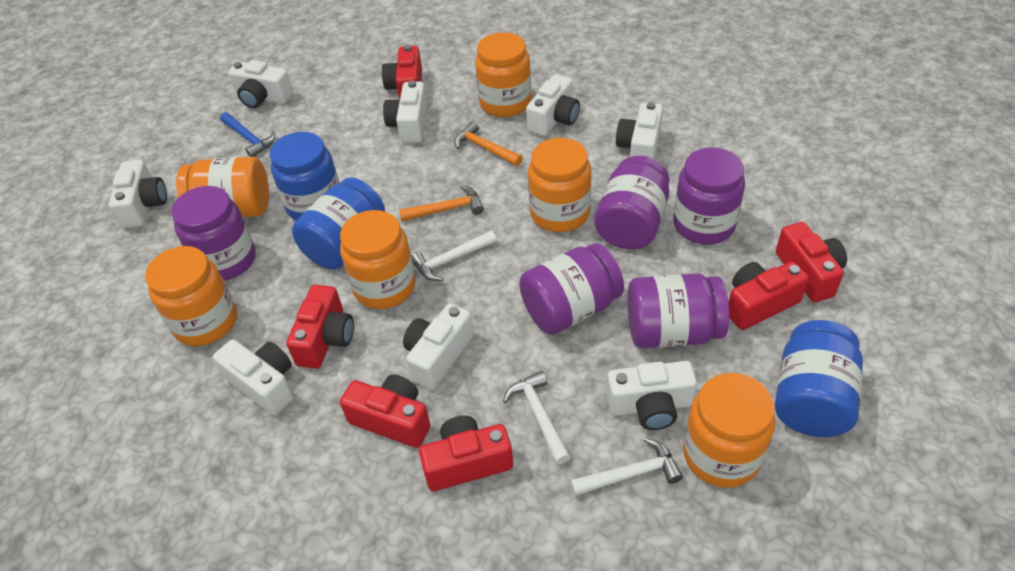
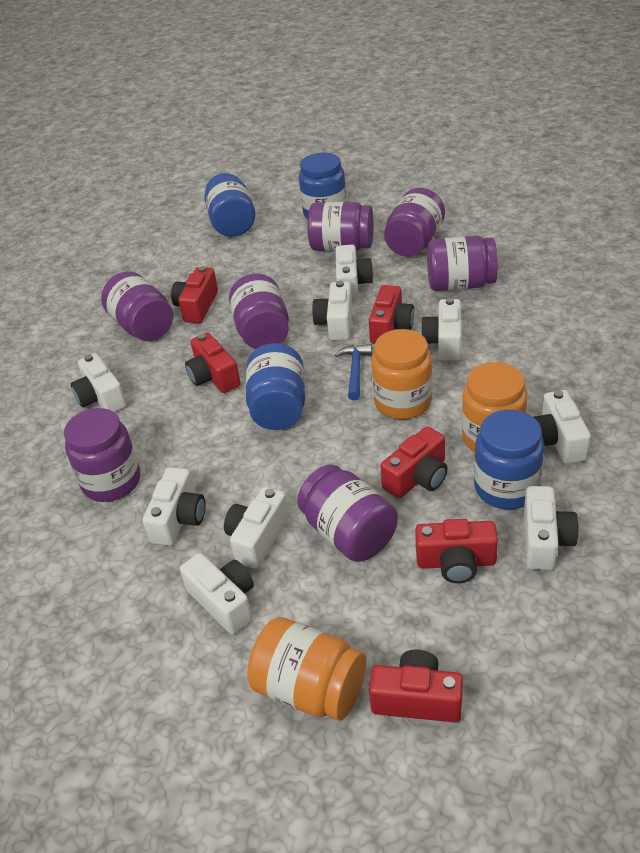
blue jar: 3 -> 4
orange hammer: 2 -> 0
orange jar: 6 -> 3
purple jar: 5 -> 7
white camera: 8 -> 9
white hammer: 3 -> 0

